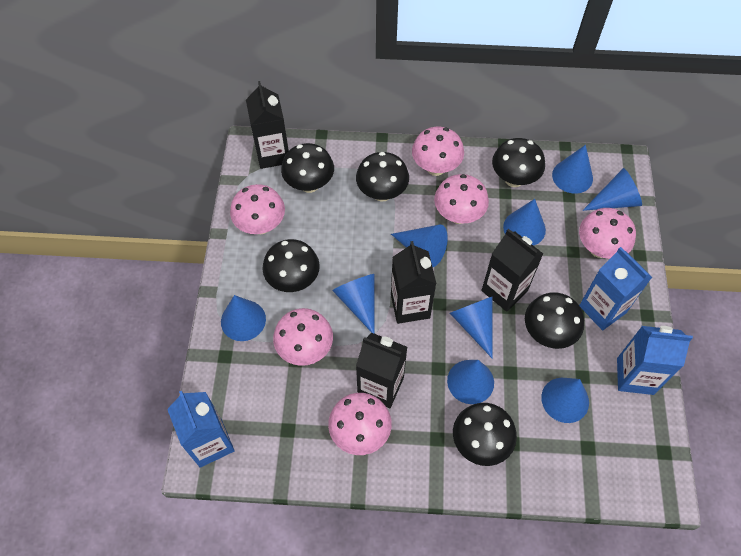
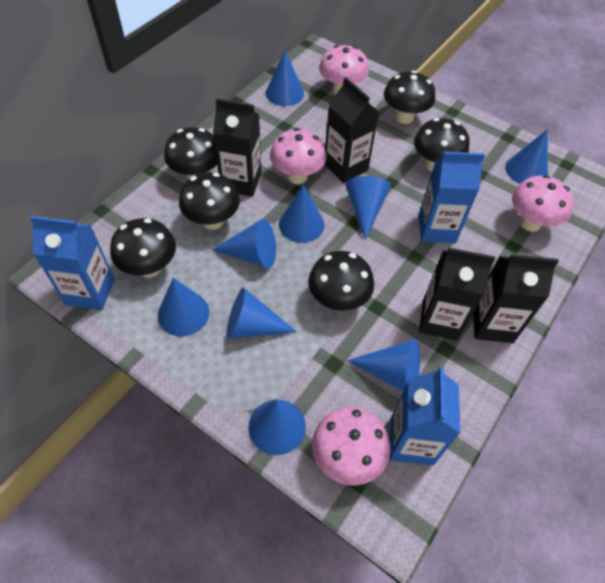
pink mushroom: 6 -> 4

